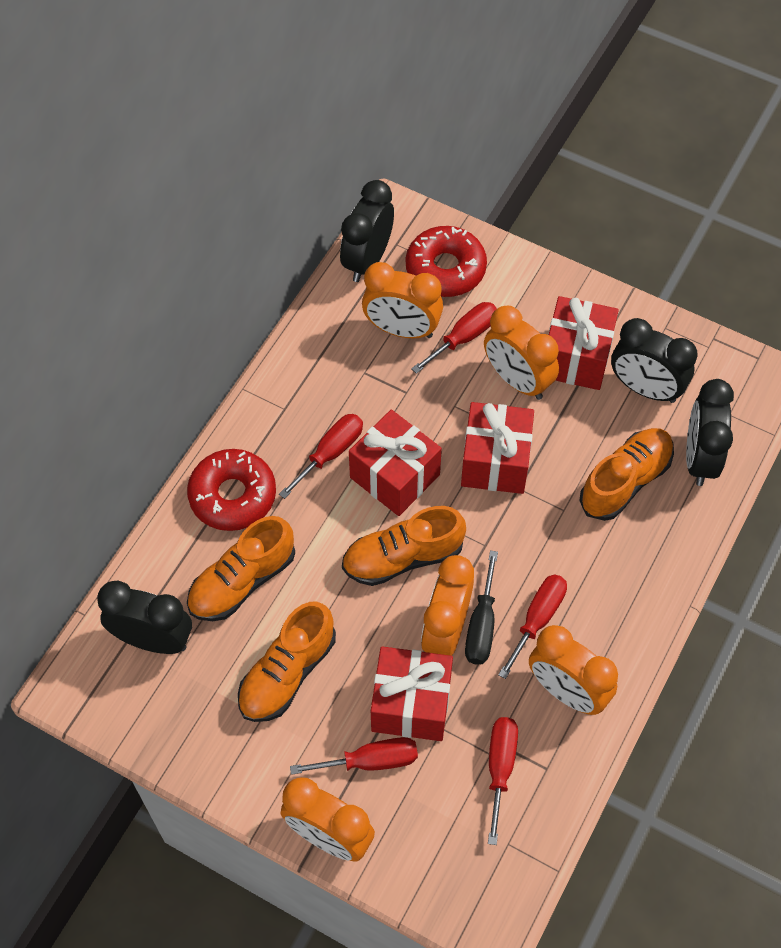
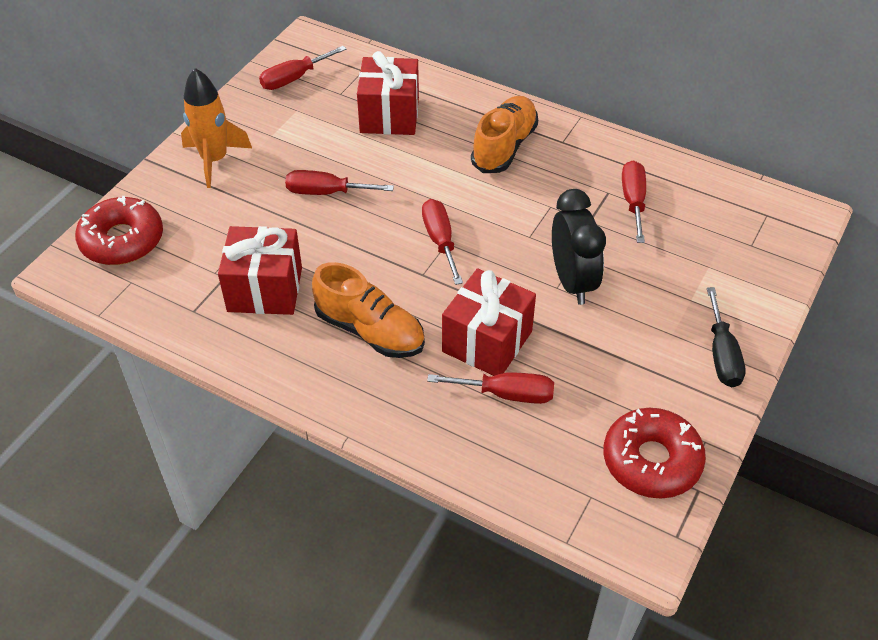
black clock: 4 -> 1
orange clock: 5 -> 0
orange rocket: 0 -> 1
orange shoe: 4 -> 2
red gift: 4 -> 3

